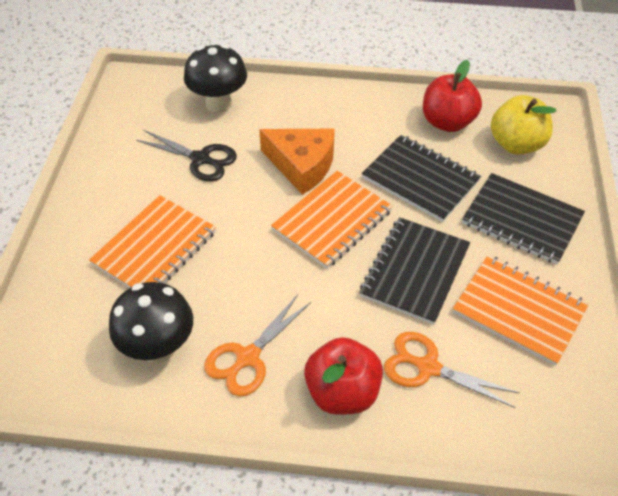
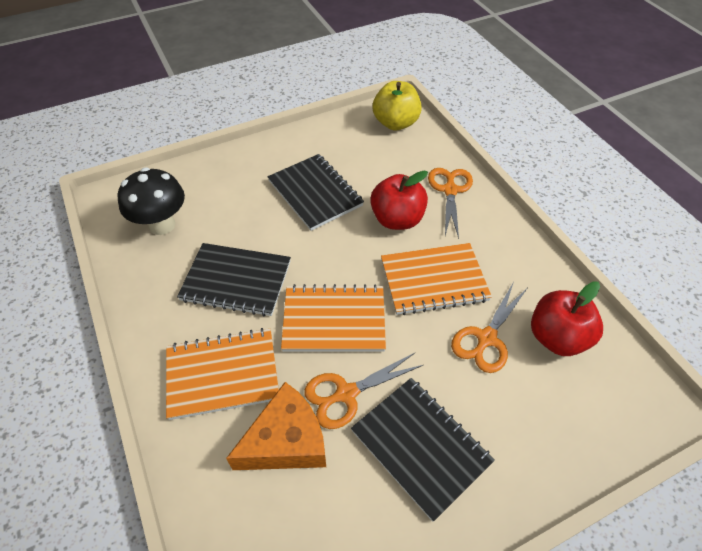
black mushroom: 2 -> 1
black scissors: 1 -> 0
orange scissors: 2 -> 3

